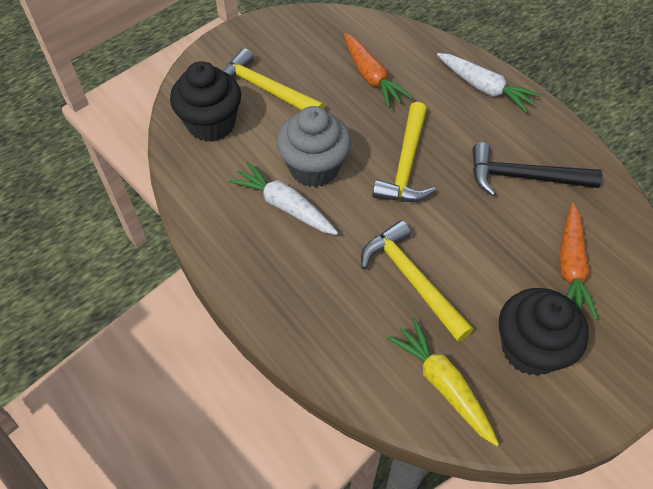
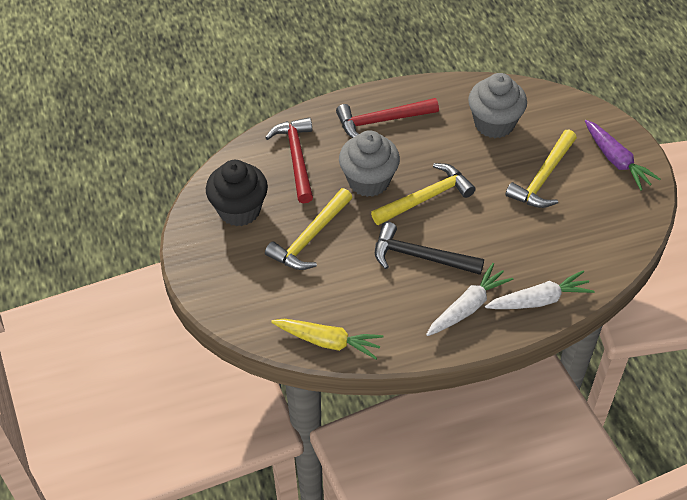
black cupcake: 2 -> 1
grey cupcake: 1 -> 2
orange carrot: 2 -> 0
purple carrot: 0 -> 1
red hammer: 0 -> 2

